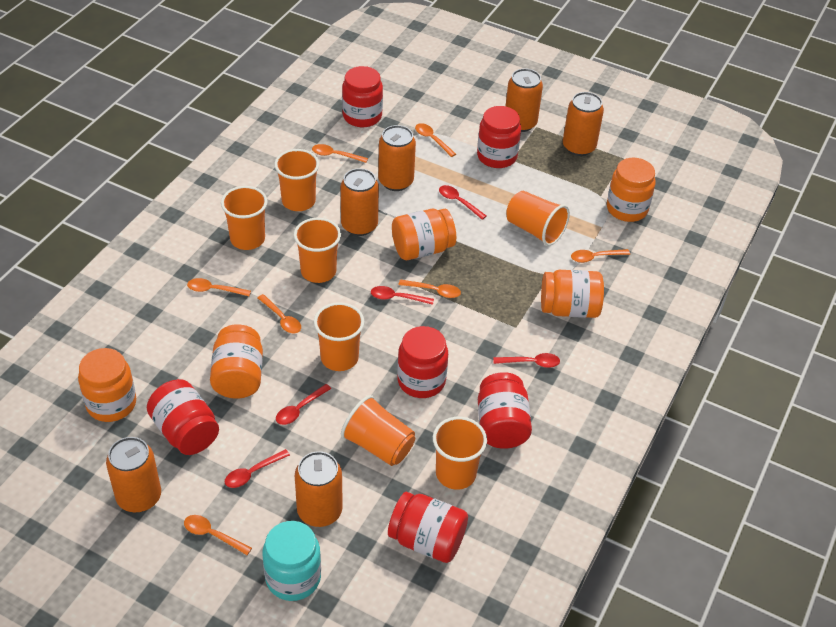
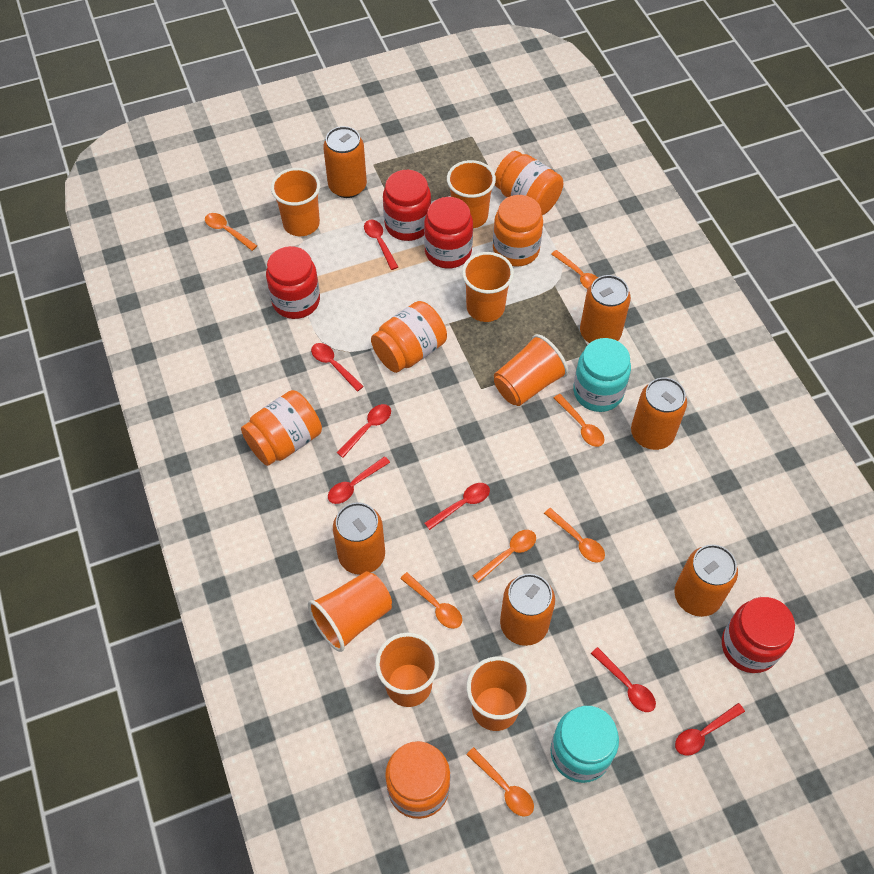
red jar: 6 -> 4
red spoon: 5 -> 7
turquoise jar: 1 -> 2

